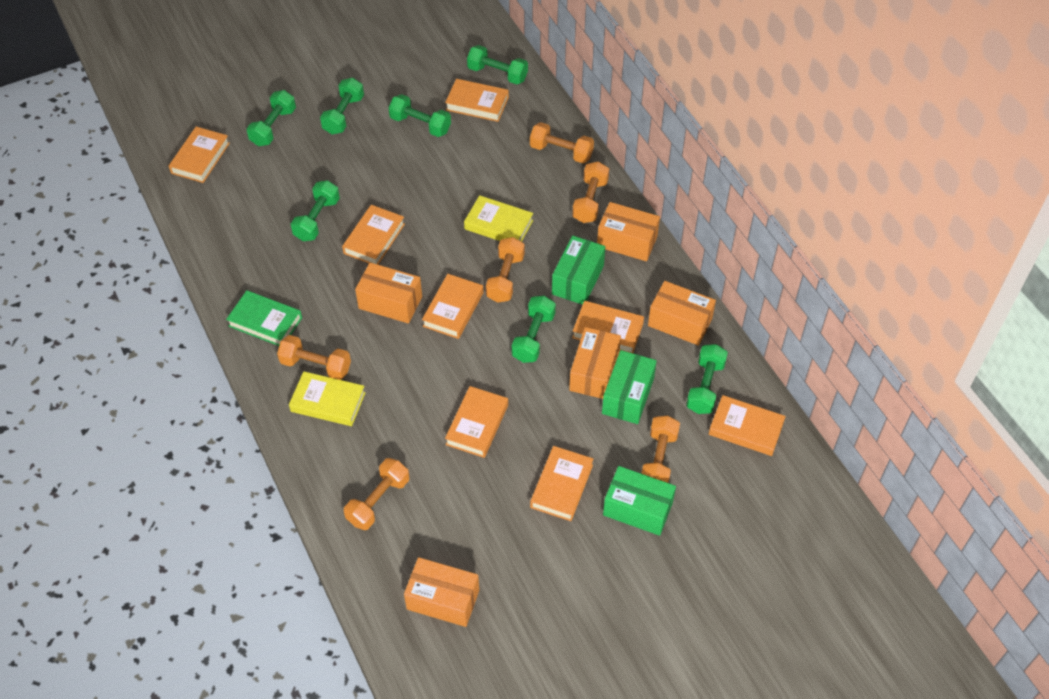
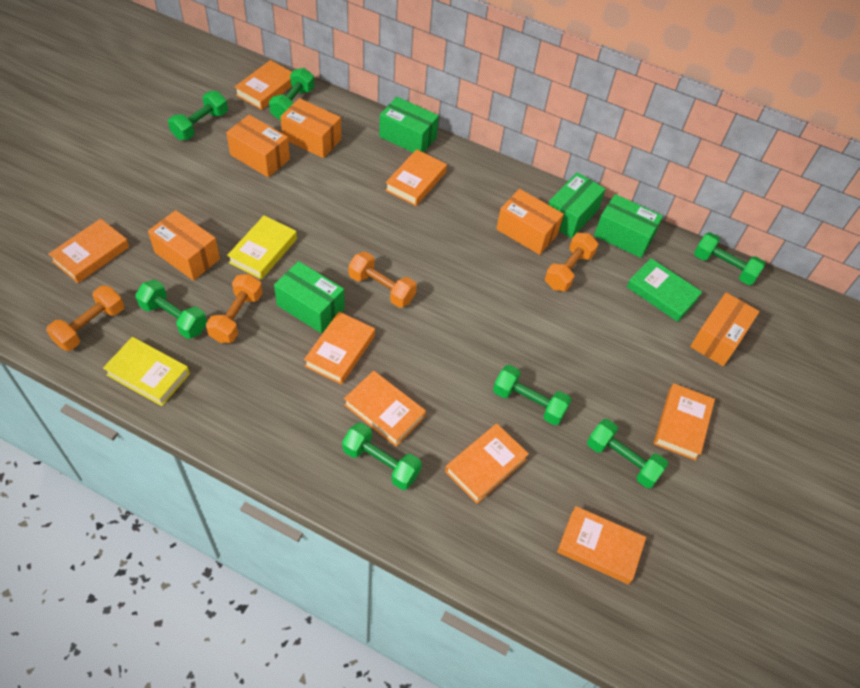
green box: 3 -> 4
orange dumbbell: 6 -> 4

